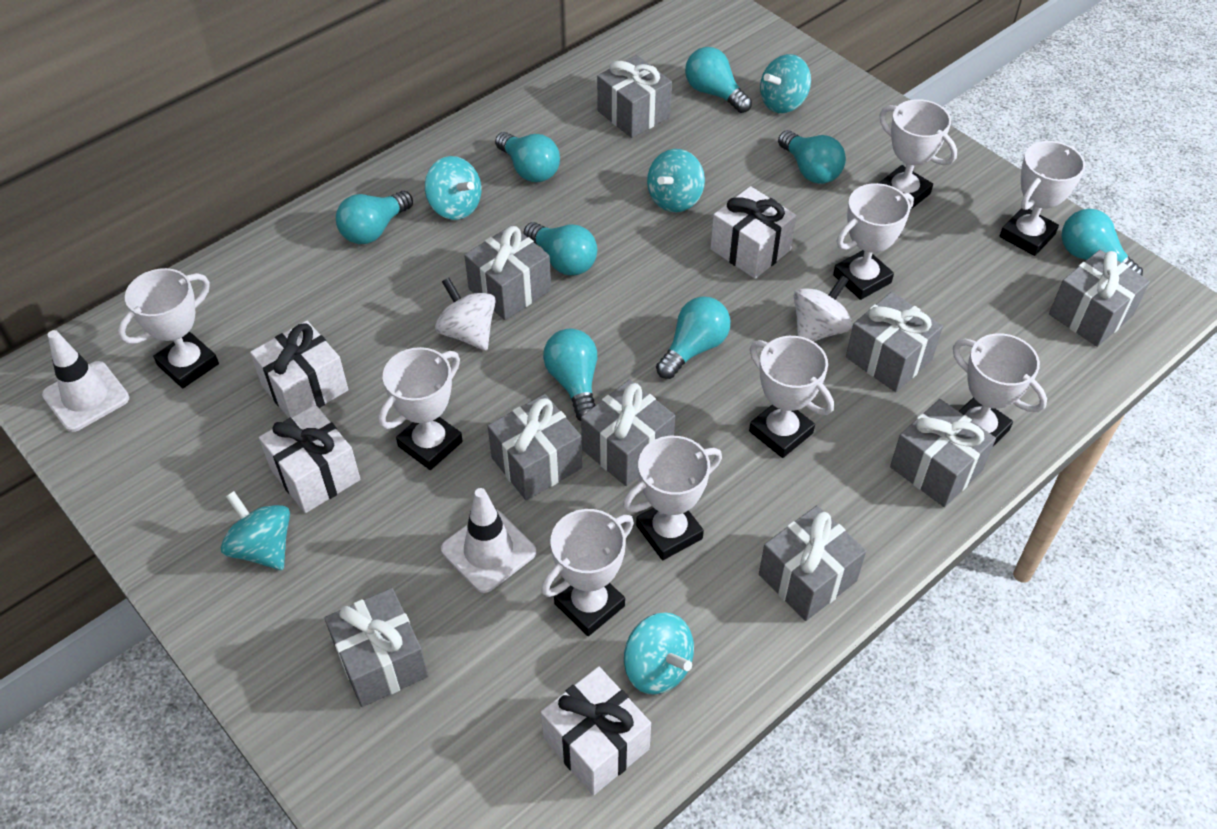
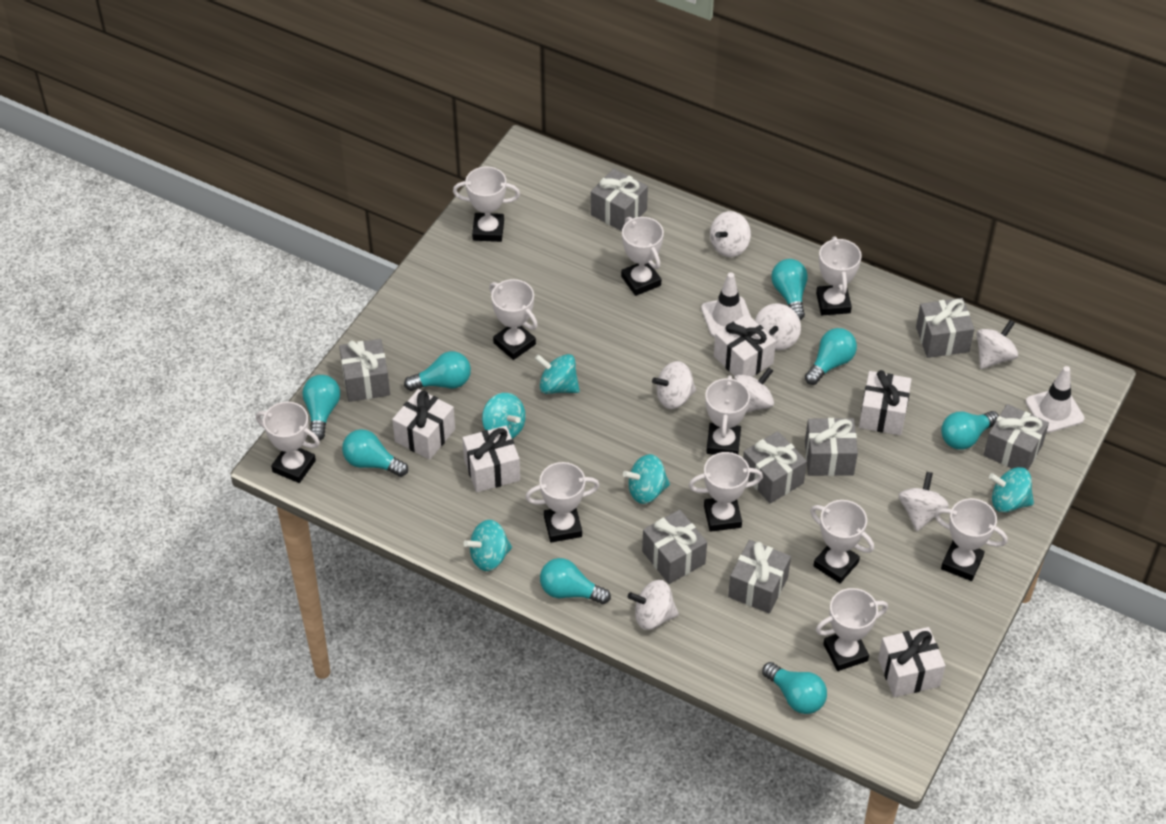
grey gift: 9 -> 8
white gift: 4 -> 5
white spinning top: 2 -> 7
white trophy: 9 -> 11

